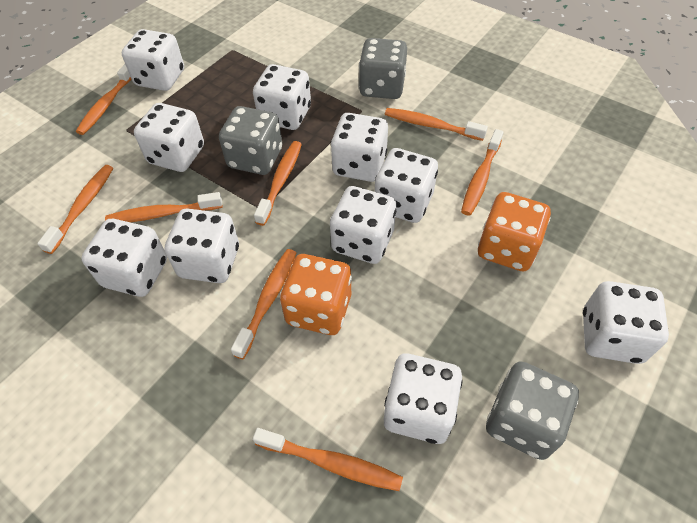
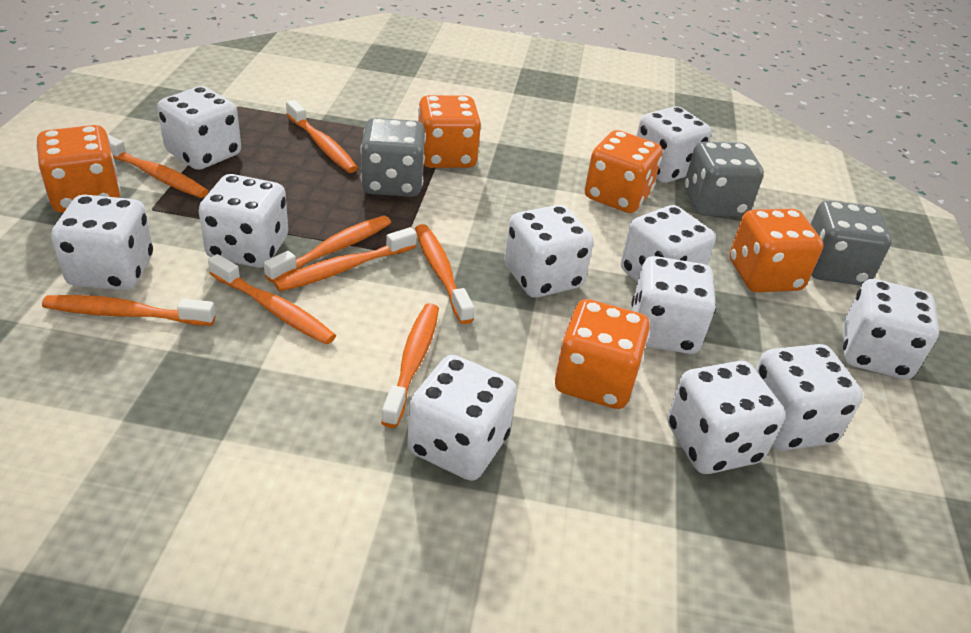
orange dice: 2 -> 5
white dice: 10 -> 11

